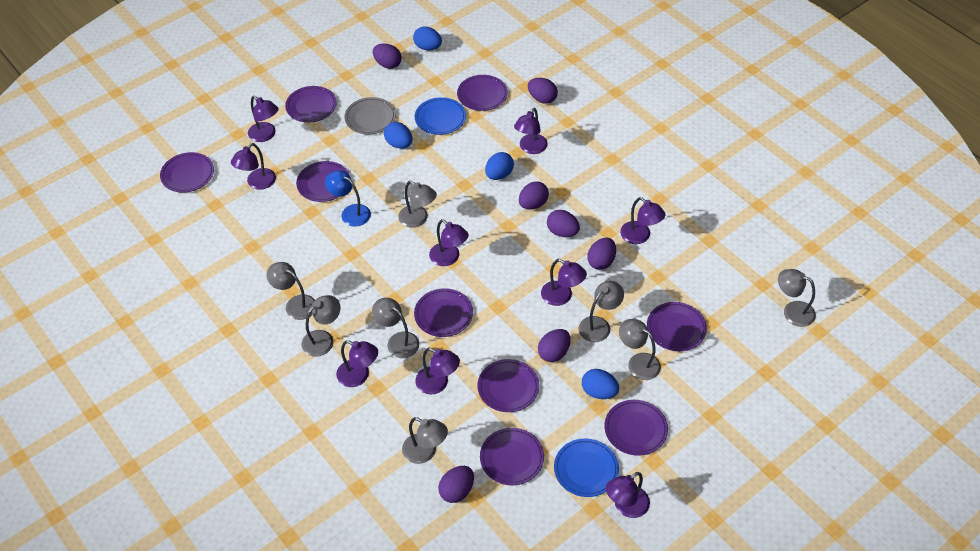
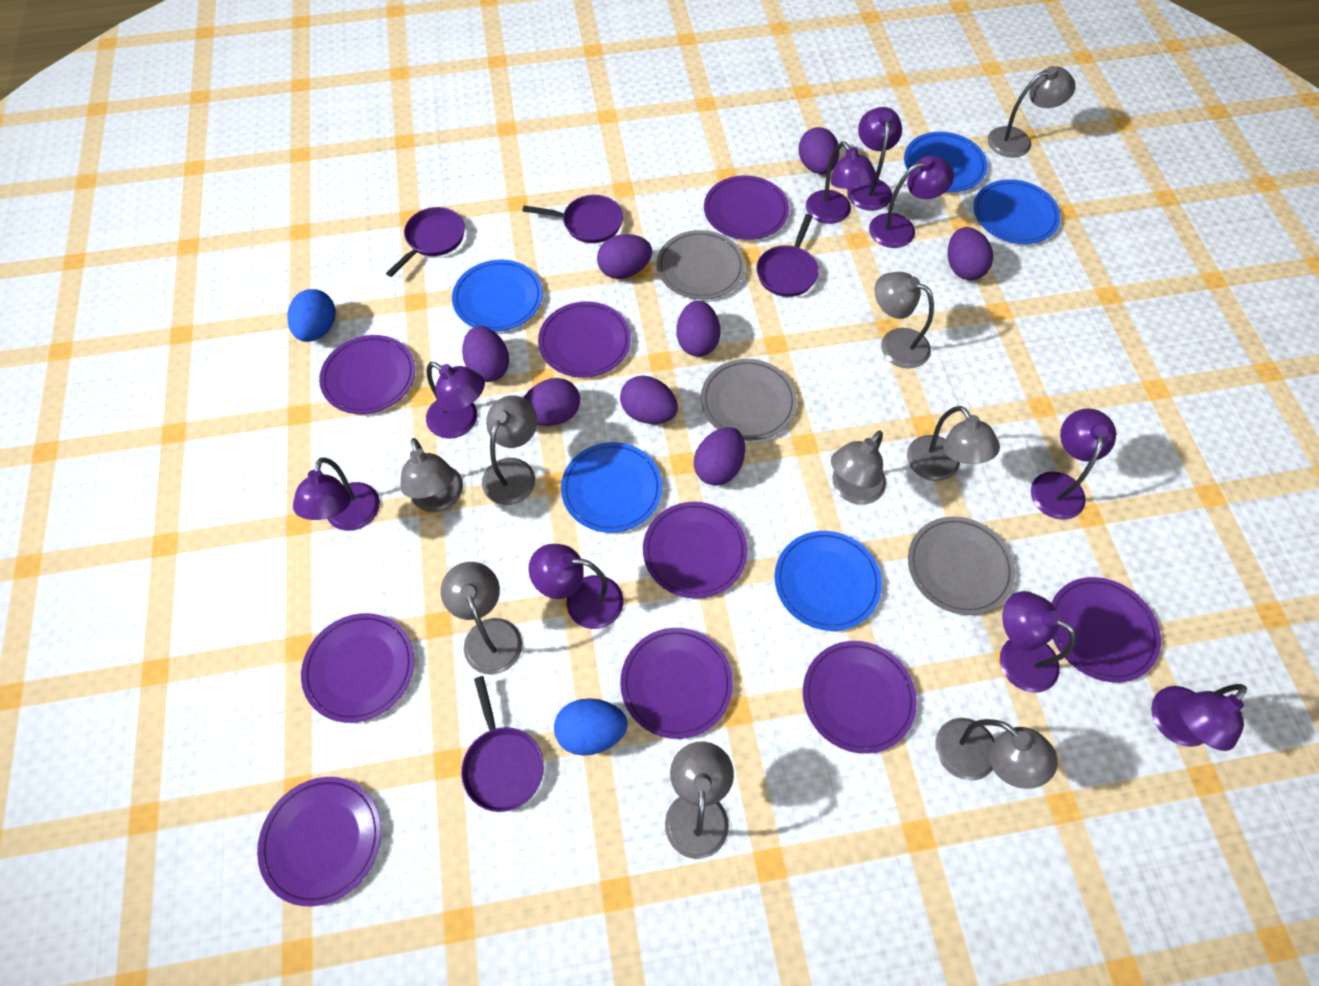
blue egg: 4 -> 2
blue lamp: 1 -> 0
blue plate: 2 -> 5
grey lamp: 8 -> 9
grey plate: 1 -> 3
purple egg: 7 -> 8
purple pan: 0 -> 4

